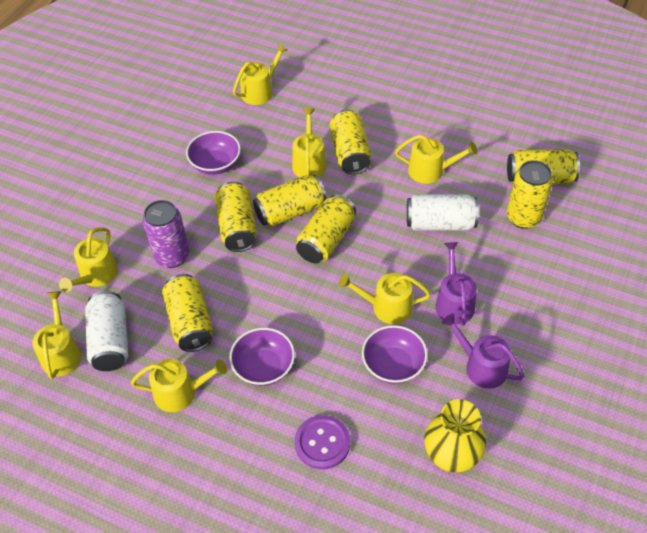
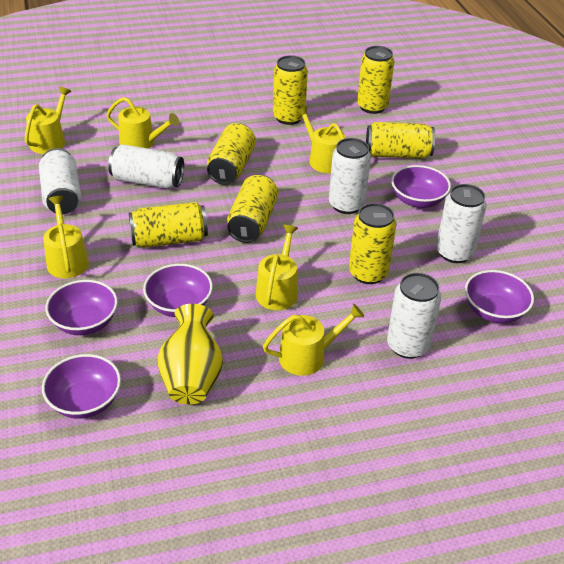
purple bowl: 3 -> 5
purple button: 1 -> 0
purple can: 1 -> 0
purple watering can: 2 -> 0
white can: 2 -> 5
yellow watering can: 7 -> 6

